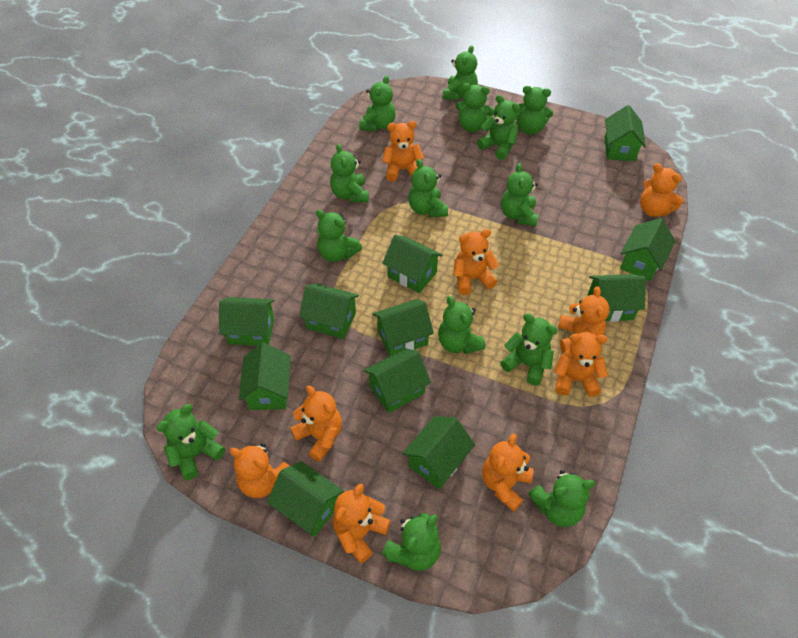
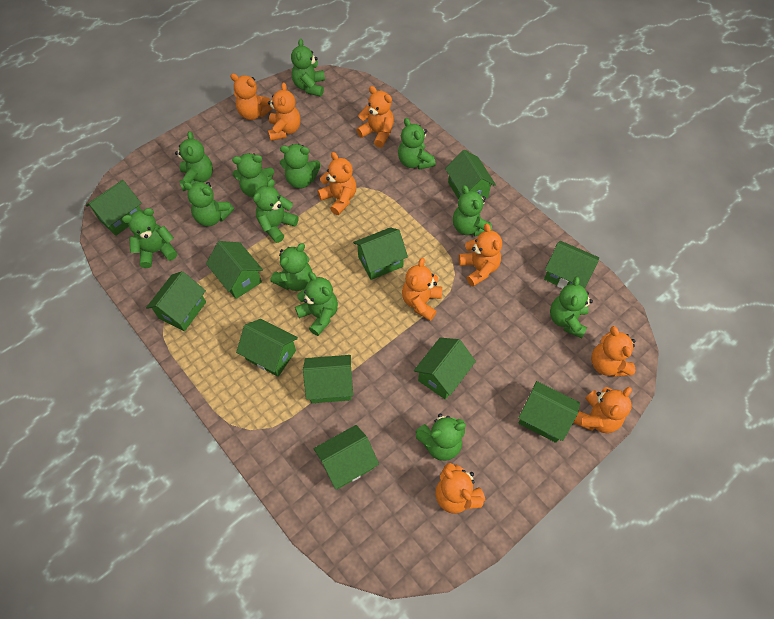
green teddy bear: 14 -> 13

